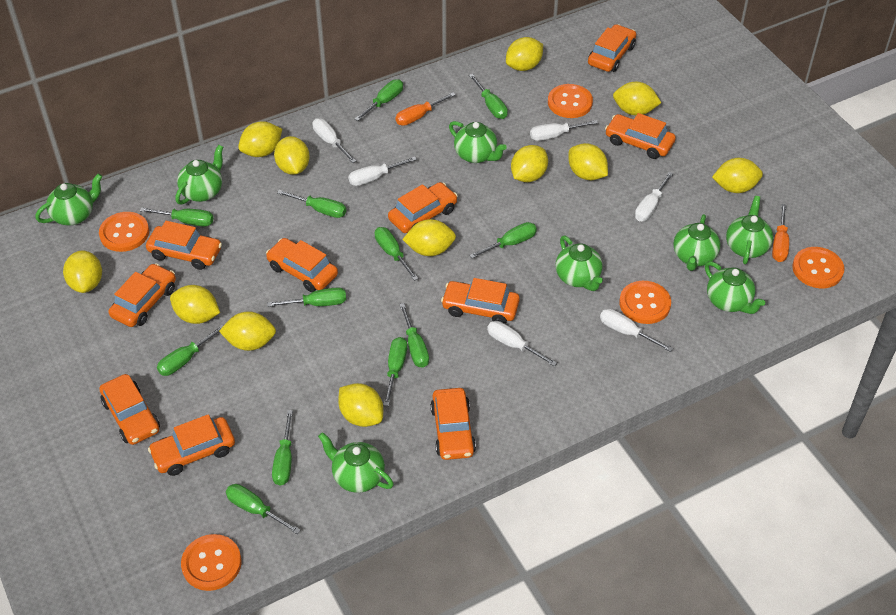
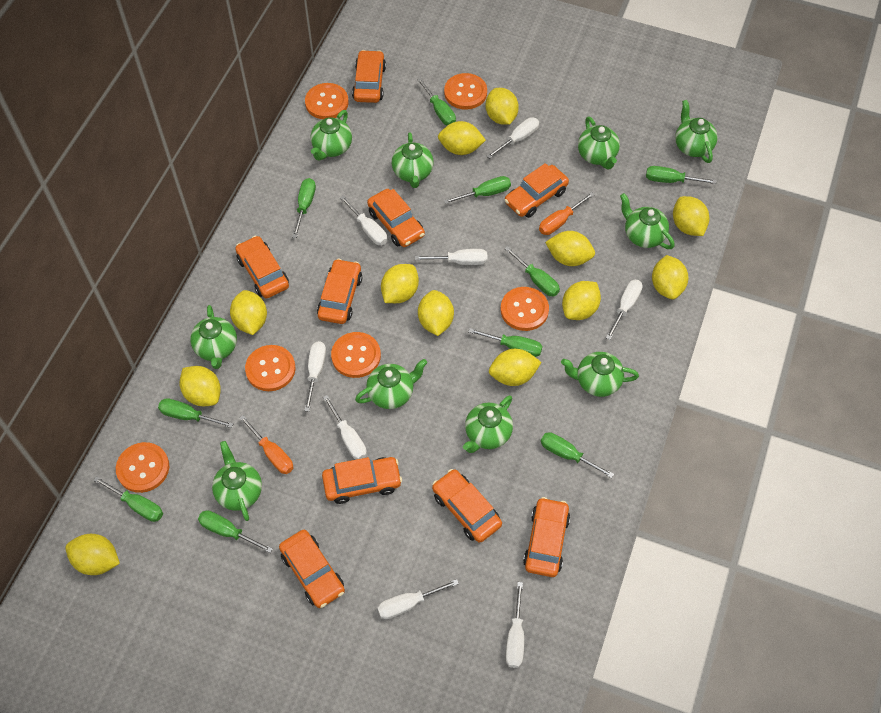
green screwdriver: 12 -> 10
green teapot: 8 -> 10
orange button: 5 -> 6
orange car: 10 -> 9
white screwdriver: 6 -> 8

